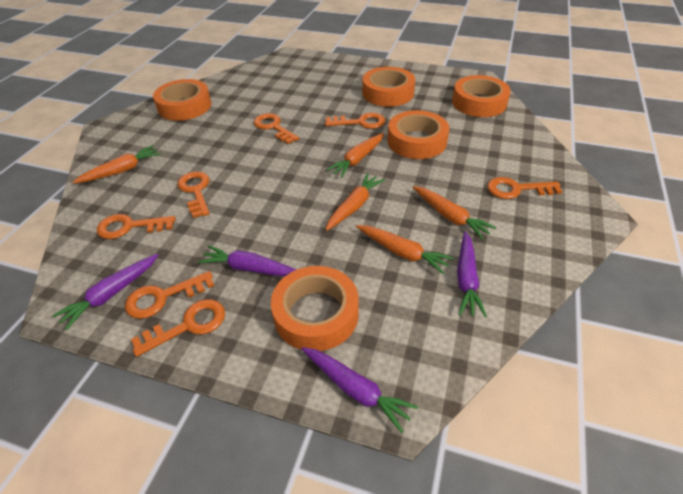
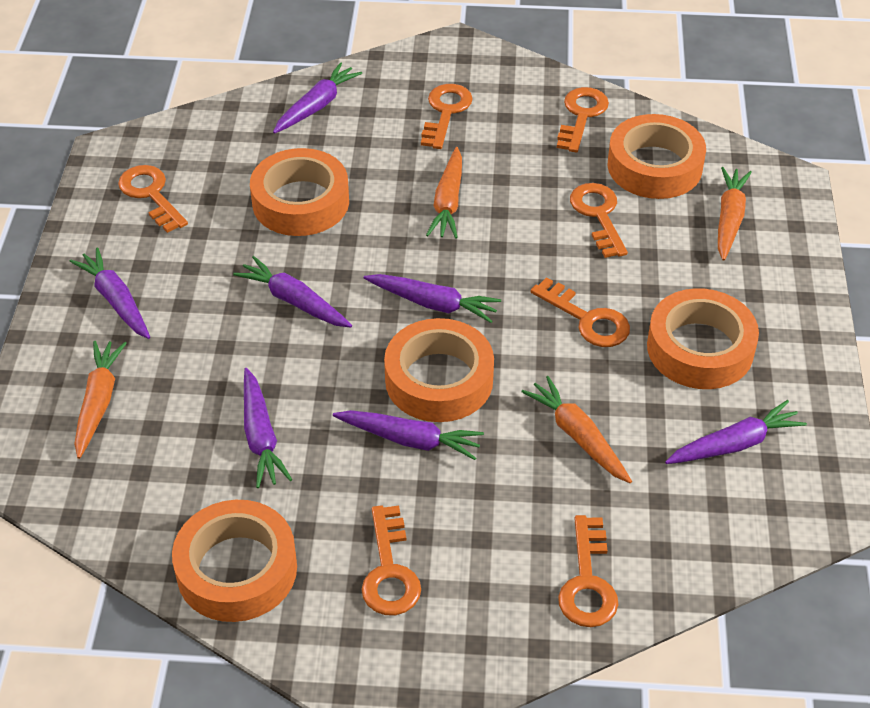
orange carrot: 5 -> 4
purple carrot: 4 -> 7

